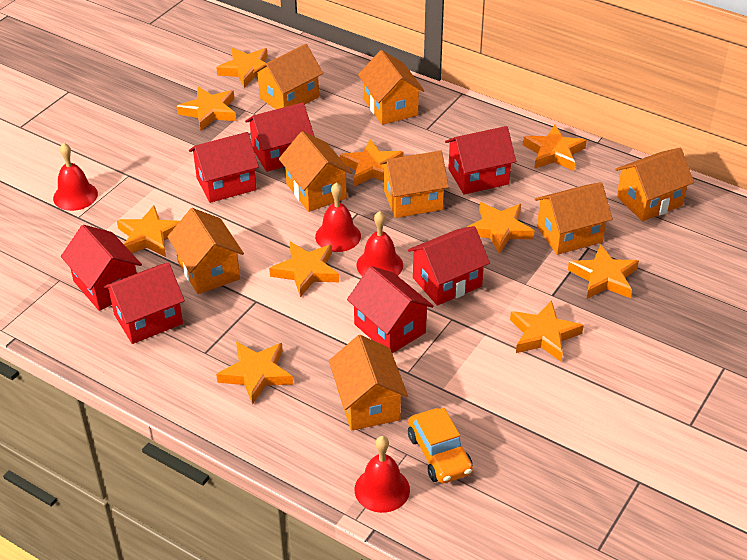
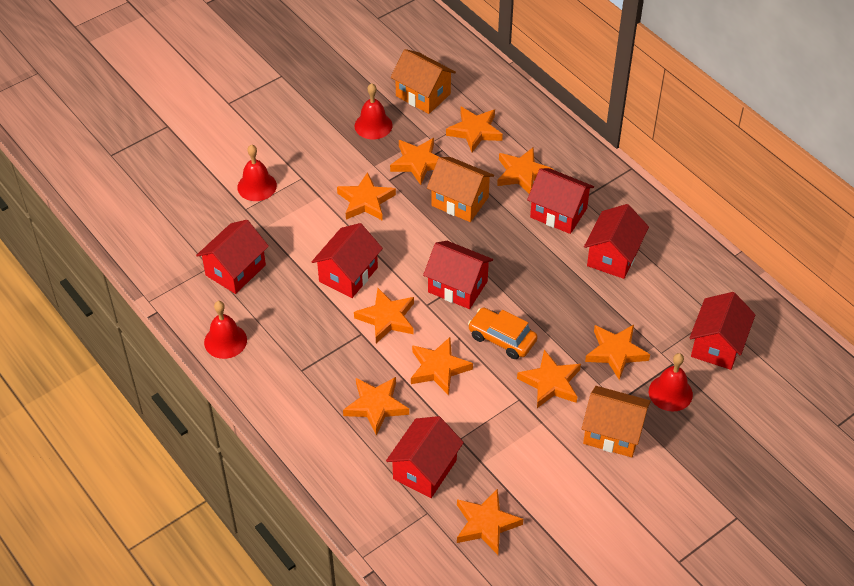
orange house: 8 -> 3

